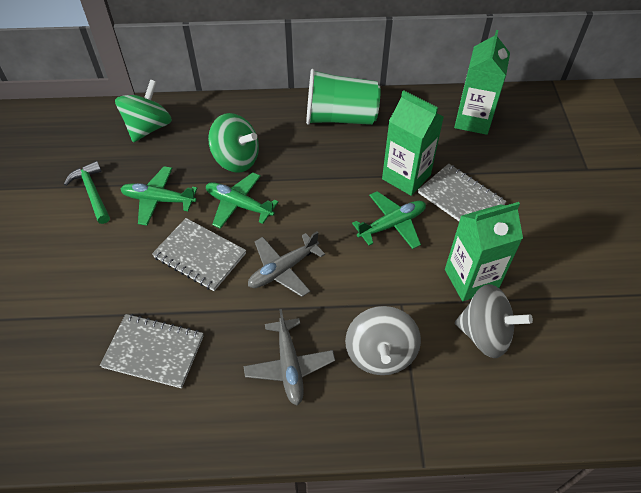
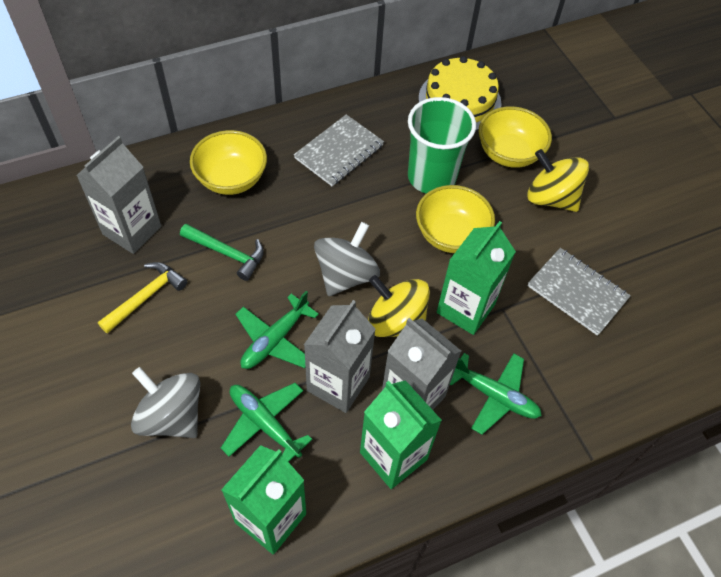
green spinning top: 2 -> 0
grey carton: 0 -> 3
grey notebook: 3 -> 2
grey plane: 2 -> 0
yellow bowl: 0 -> 3
yellow cake: 0 -> 1
yellow hammer: 0 -> 1
yellow spinning top: 0 -> 2

